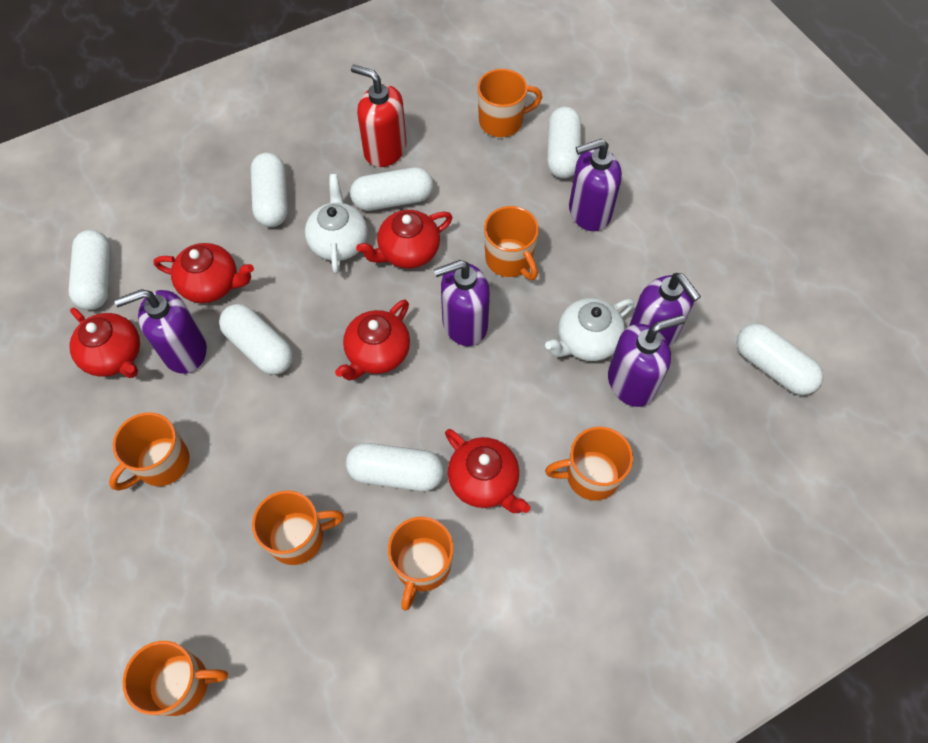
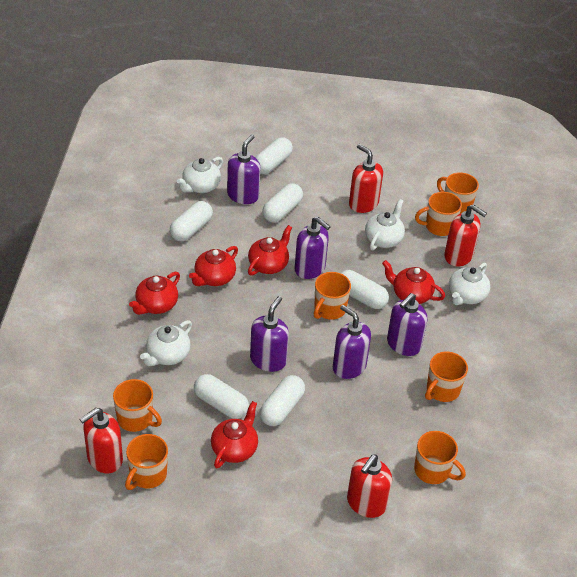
red soap dispenser: 1 -> 4
white capsule: 7 -> 6
white teapot: 2 -> 4

